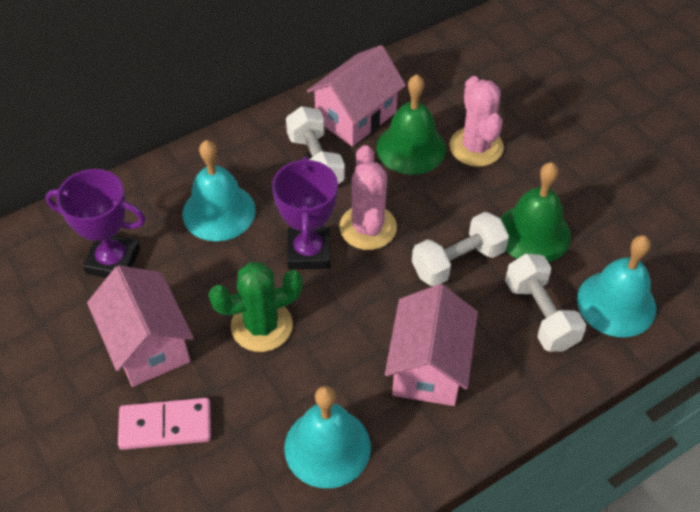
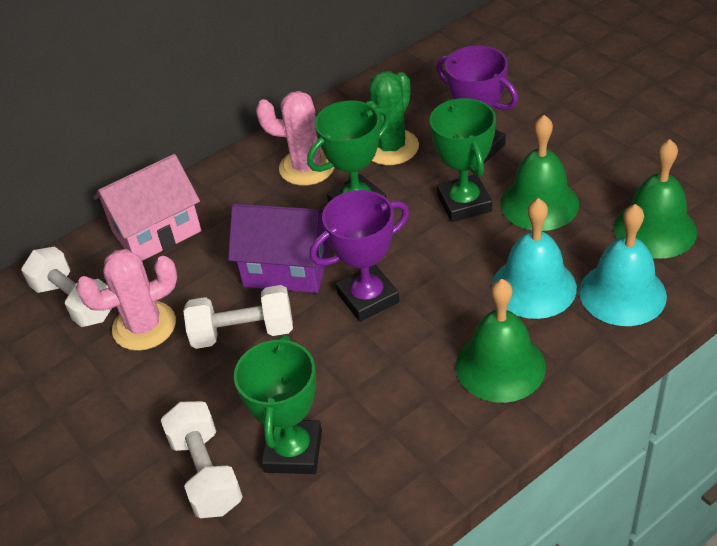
green bell: 2 -> 3
green trophy: 0 -> 3
pink domino: 1 -> 0
pink house: 3 -> 1
purple house: 0 -> 1
turquoise bell: 3 -> 2

